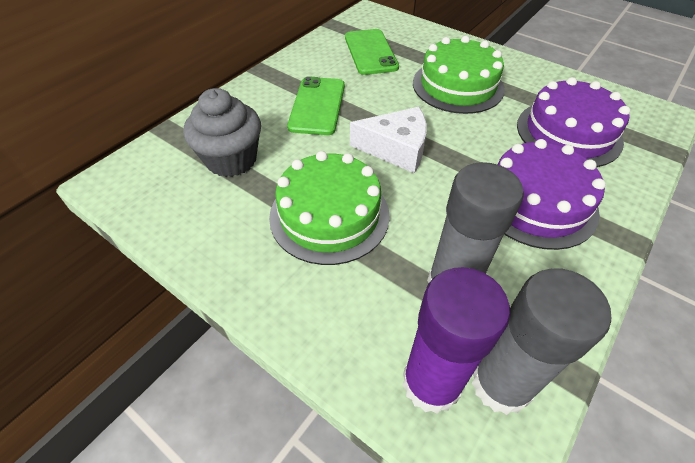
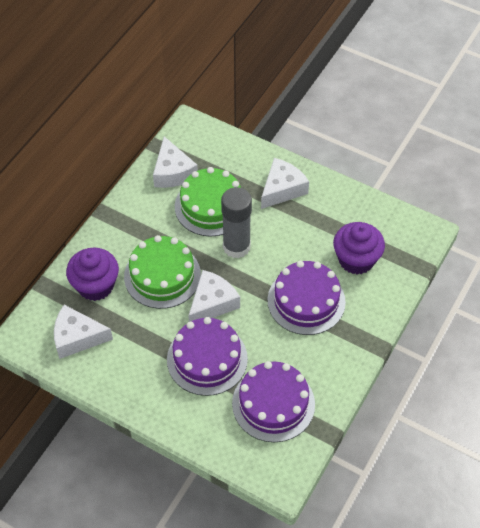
green phone: 2 -> 0
grey cupcake: 1 -> 0
grey glue stick: 2 -> 1
purple cake: 2 -> 3
purple cupcake: 0 -> 2
purple glue stick: 1 -> 0
white cheese: 1 -> 4

